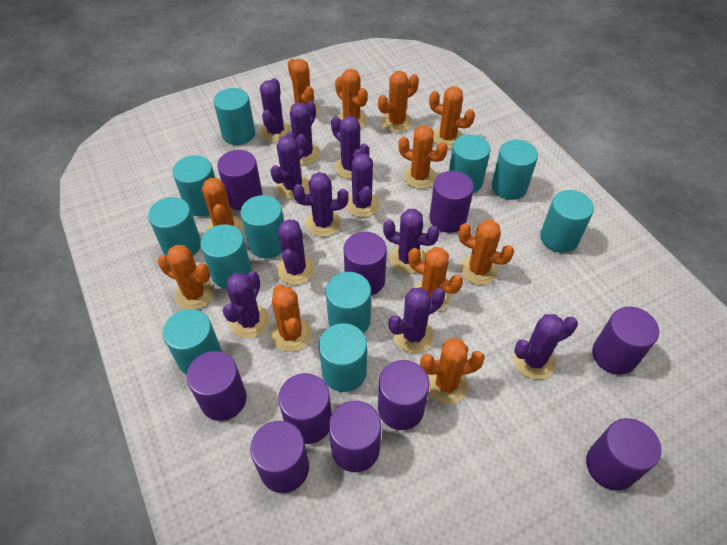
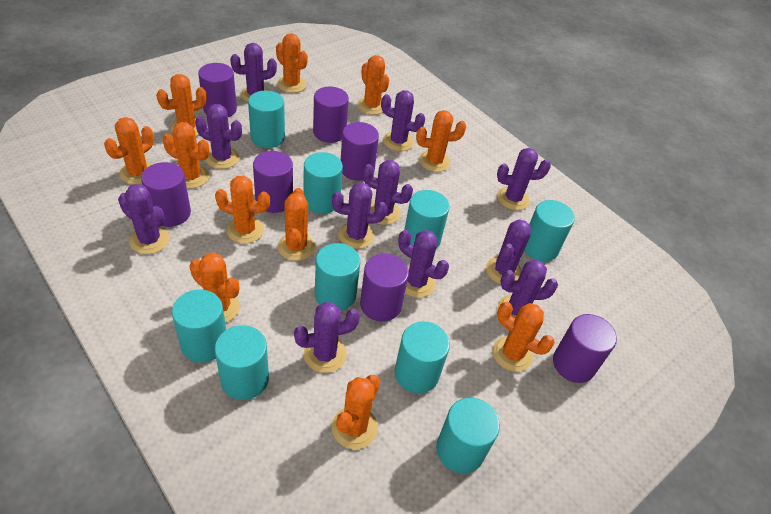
purple cylinder: 10 -> 7
turquoise cylinder: 11 -> 9

